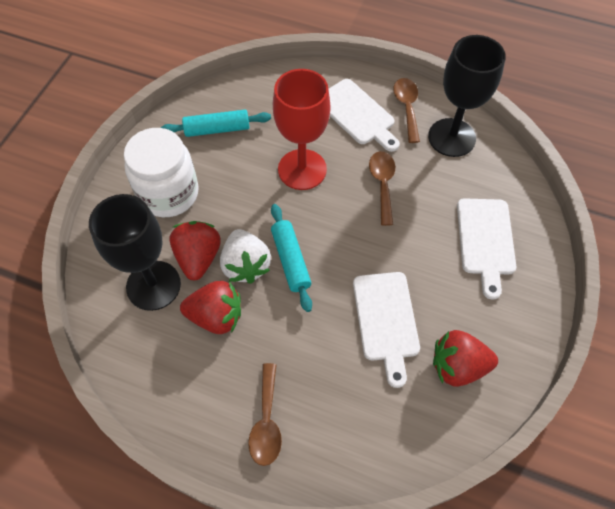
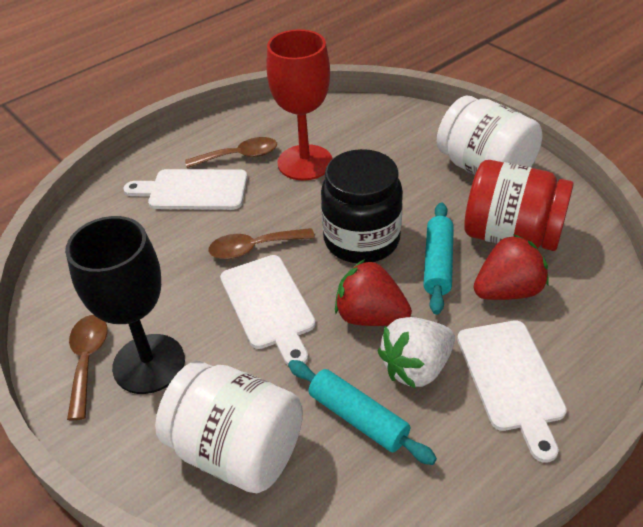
black goblet: 2 -> 1
black jar: 0 -> 1
red jar: 0 -> 1
red strawberry: 3 -> 2
white jar: 1 -> 2

